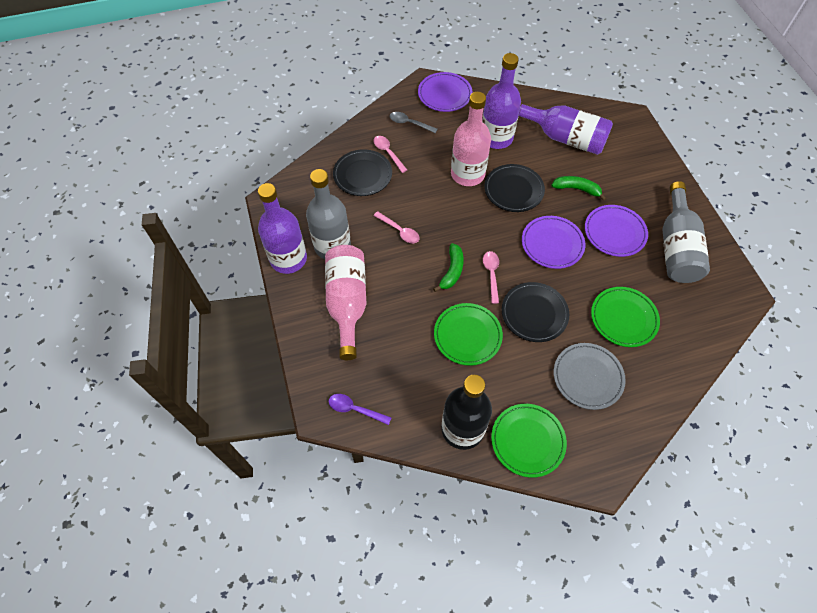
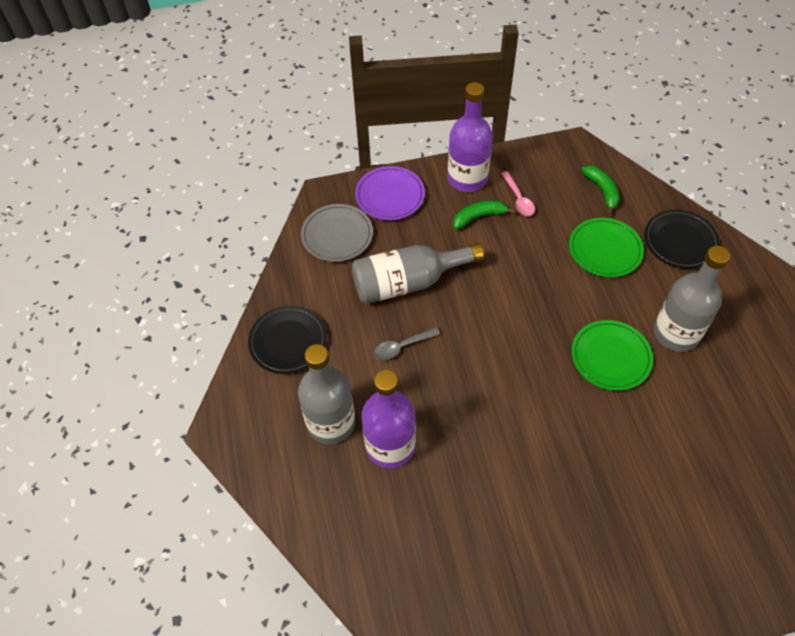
black bottle: 1 -> 0
black plate: 3 -> 2
green plate: 3 -> 2
grey bottle: 2 -> 3
pink bottle: 2 -> 0
pink spoon: 3 -> 1
purple bottle: 3 -> 2
purple plate: 3 -> 1
purple spoon: 1 -> 0

